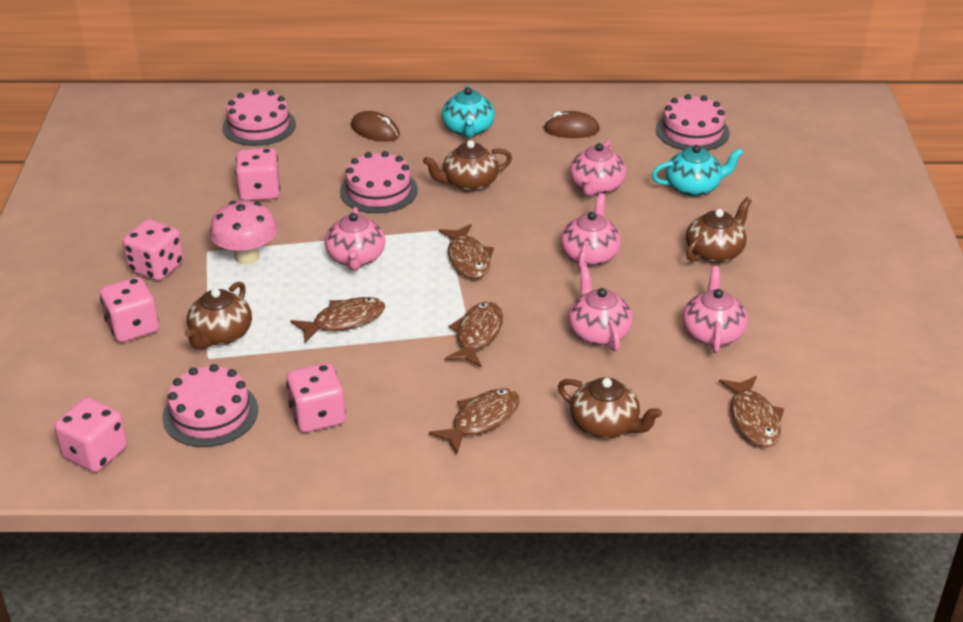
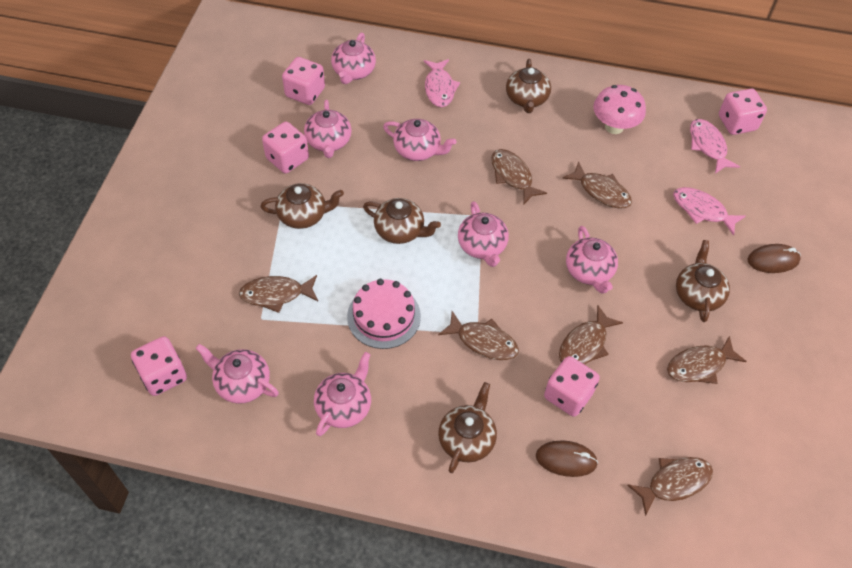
brown fish: 5 -> 7
brown teapot: 4 -> 5
pink cake: 4 -> 1
pink fish: 0 -> 3
pink teapot: 5 -> 7
turquoise teapot: 2 -> 0

